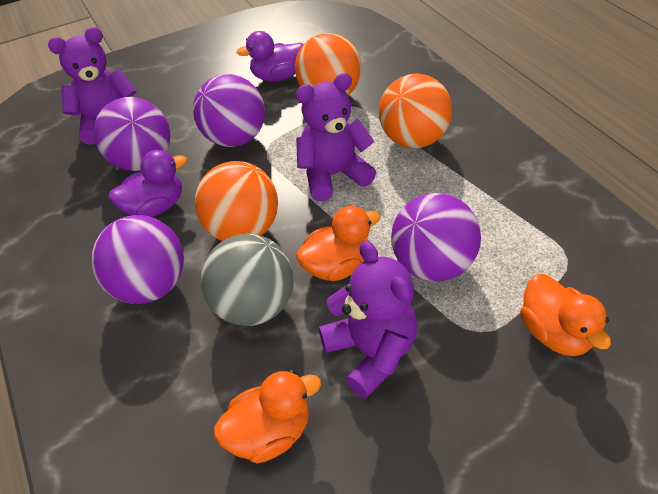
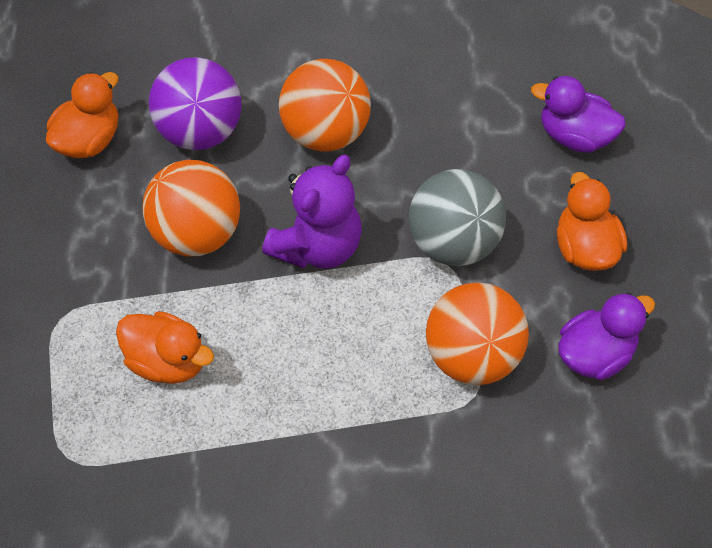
purple ball: 4 -> 1
purple teddy bear: 3 -> 1

